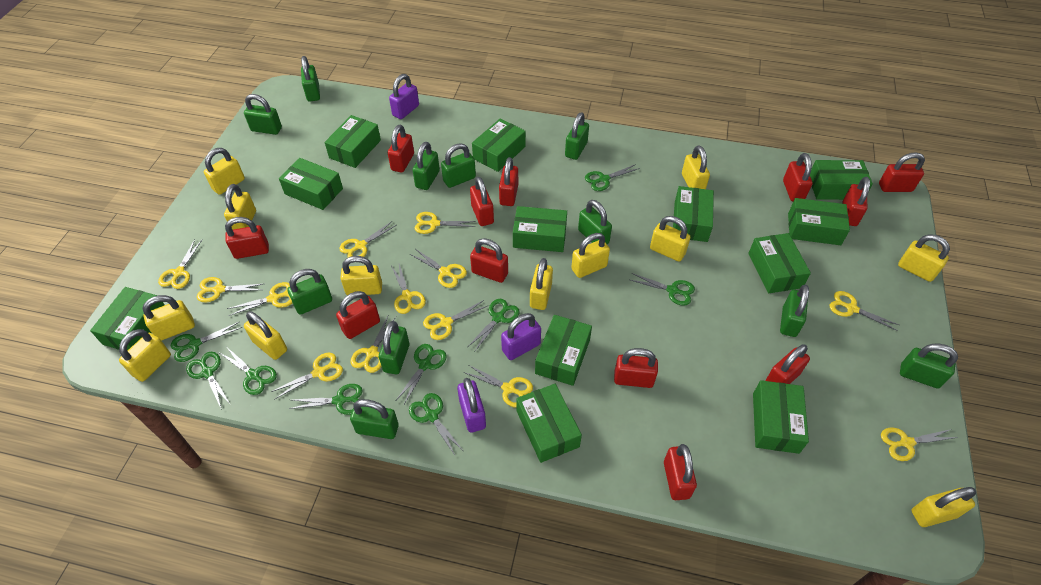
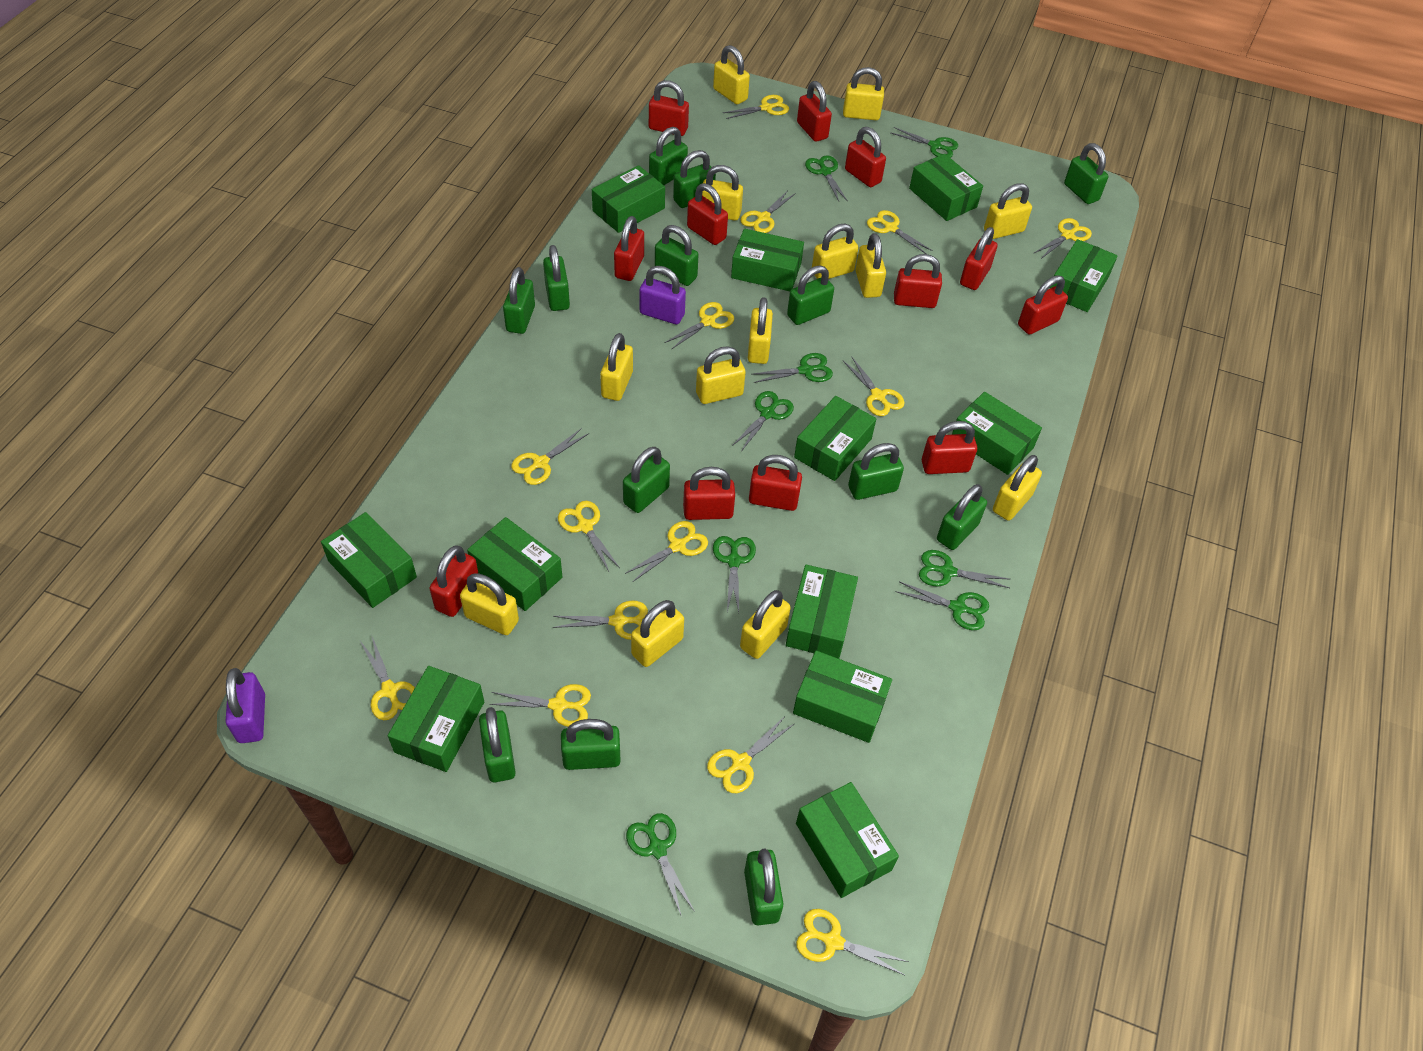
green padlock: 11 -> 13
green scissors: 9 -> 8
purple padlock: 3 -> 2
yellow padlock: 12 -> 13
yellow scissors: 13 -> 14

